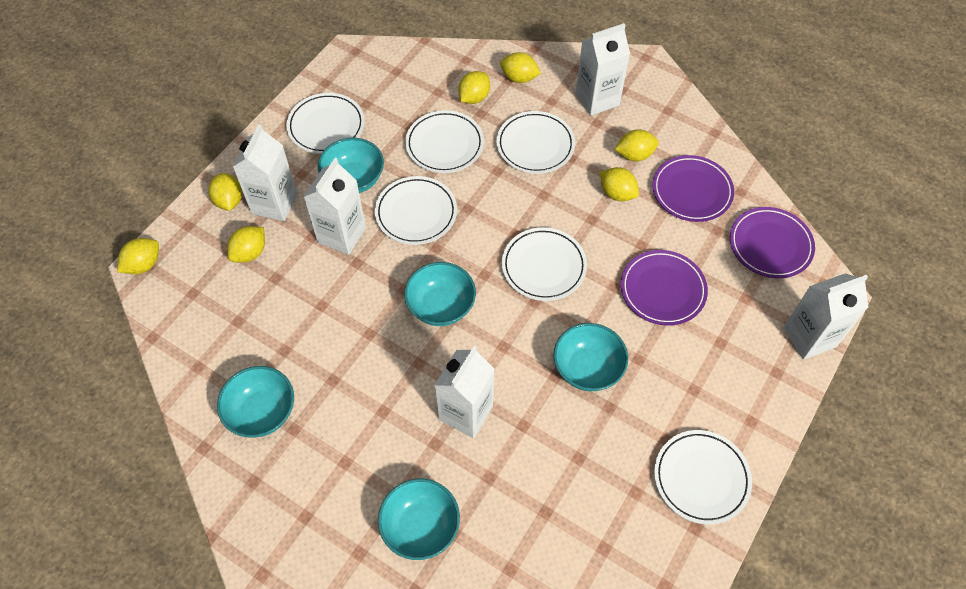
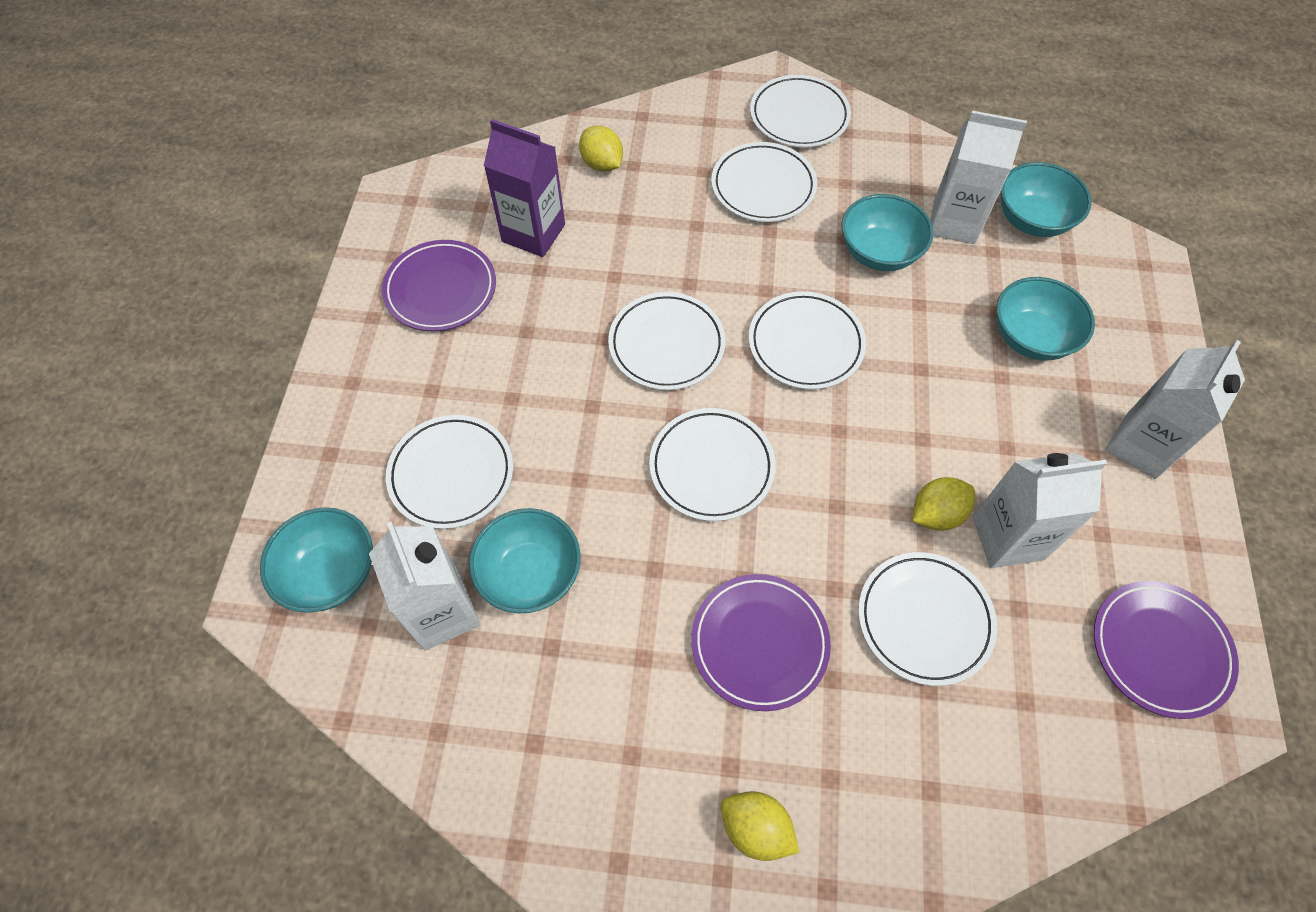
purple carton: 0 -> 1
white carton: 5 -> 4
white plate: 6 -> 7
yellow lemon: 7 -> 3

